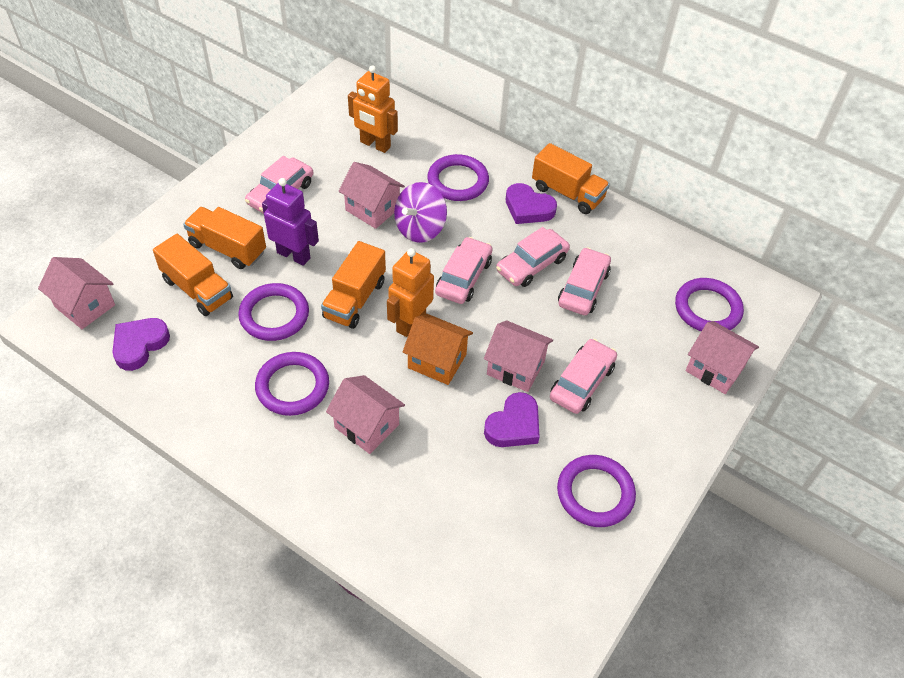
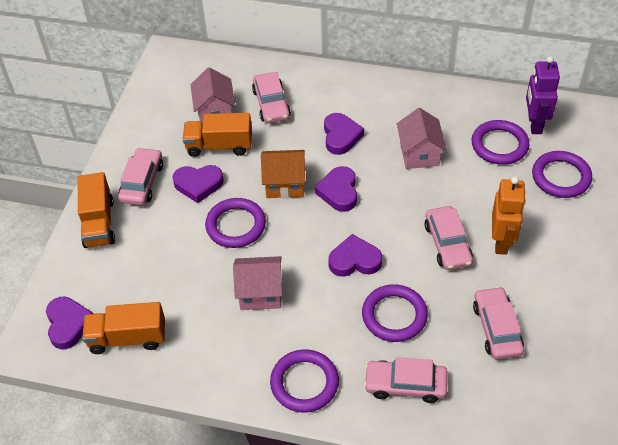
orange robot: 2 -> 1
orange truck: 4 -> 3
pink house: 5 -> 3
purple heart: 3 -> 5
purple spinning top: 1 -> 0

